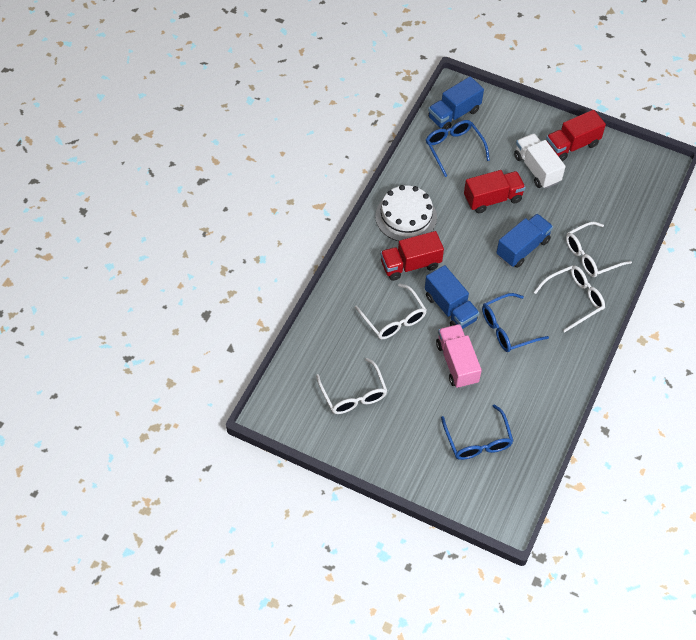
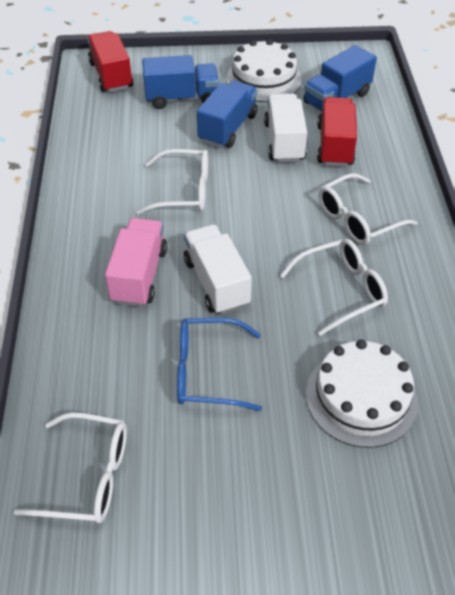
blue glasses: 3 -> 1
red truck: 3 -> 2
white cake: 1 -> 2
white truck: 1 -> 2

